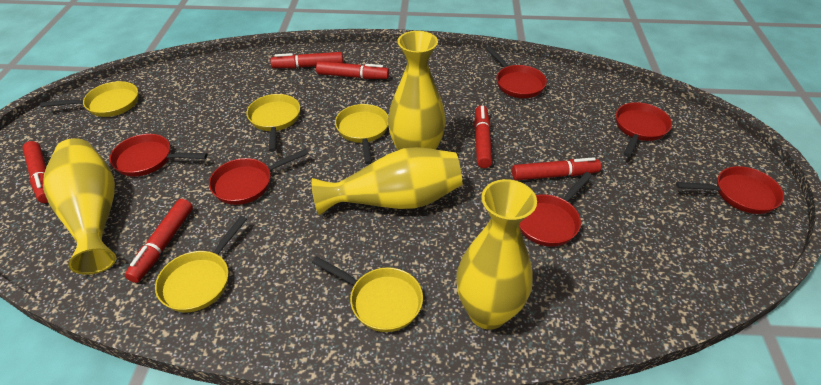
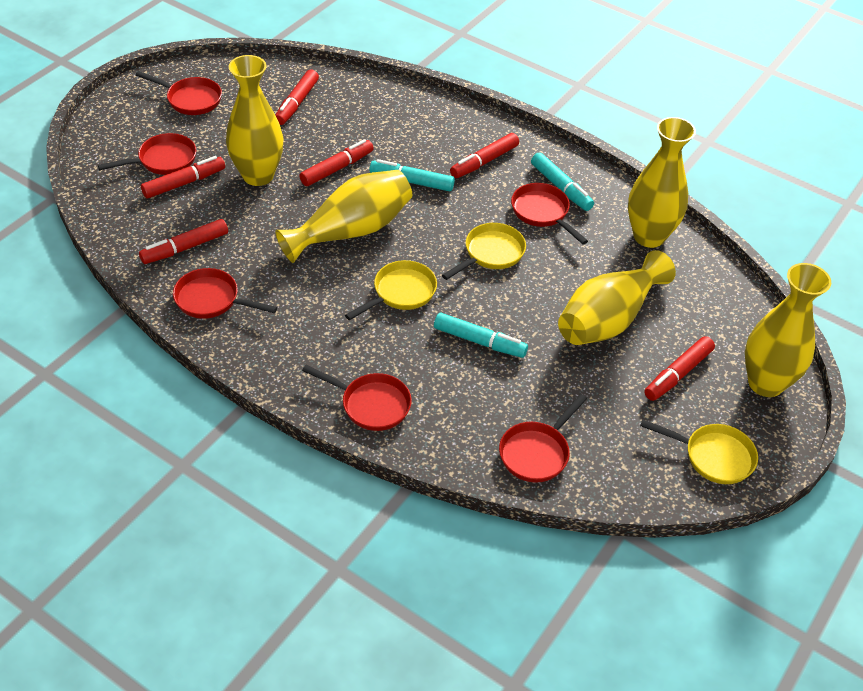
turquoise marker: 0 -> 3
yellow pan: 5 -> 3
yellow vase: 4 -> 5

